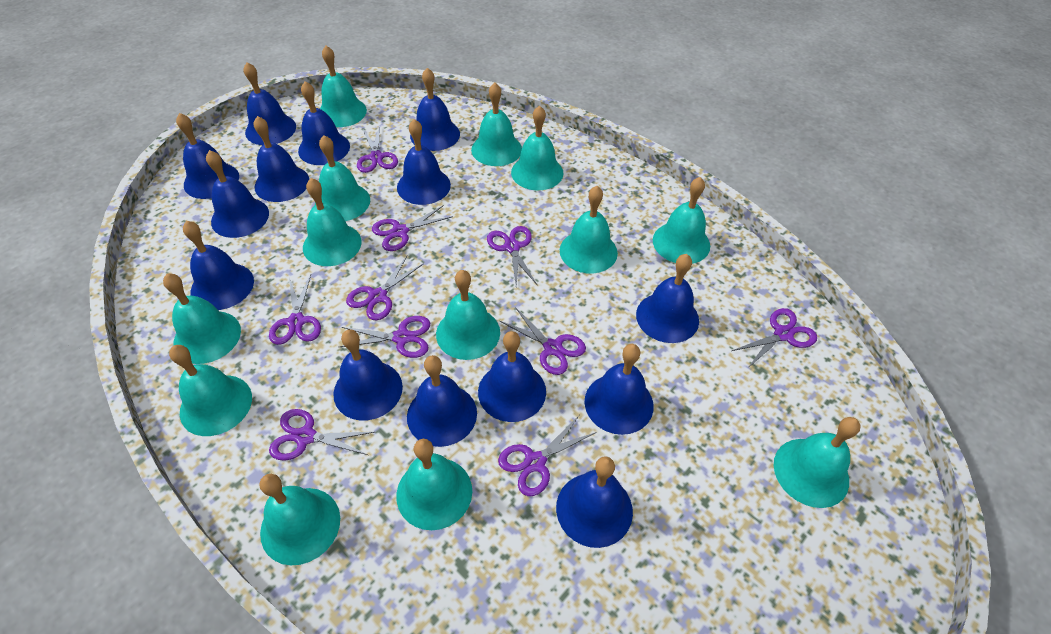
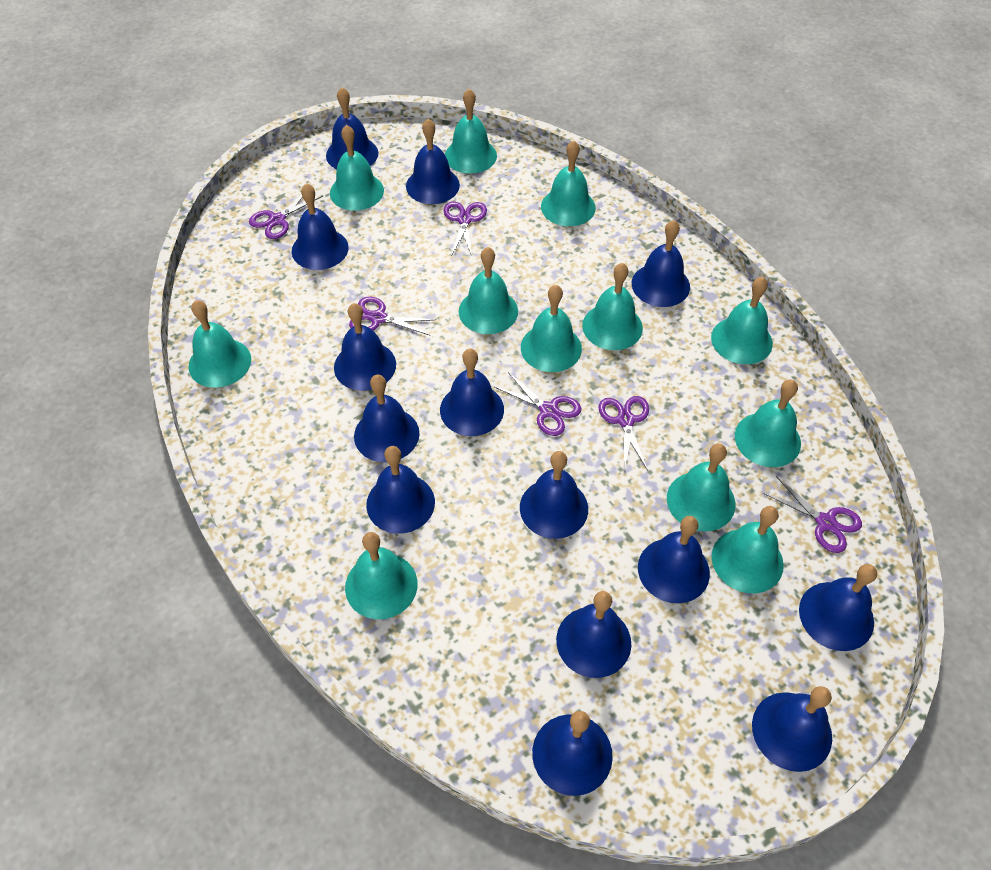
purple scissors: 10 -> 6
turquoise bell: 13 -> 12

